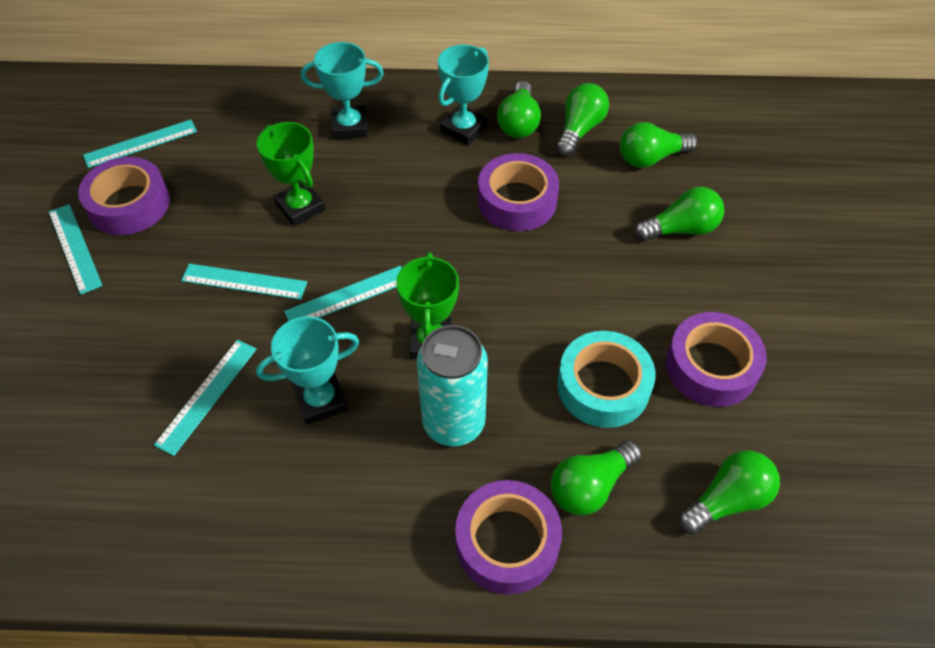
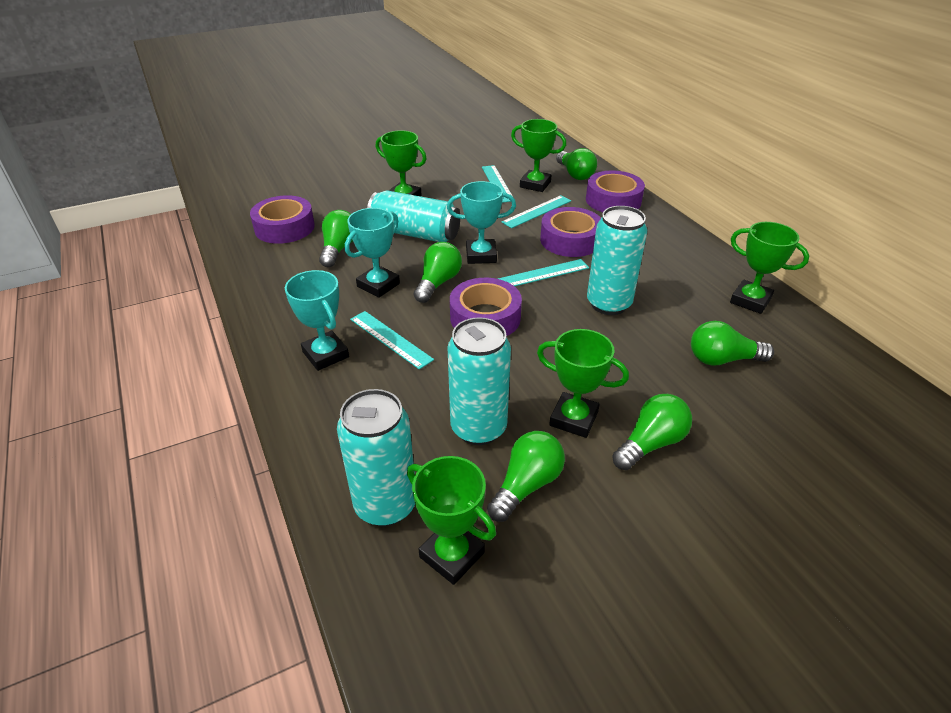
green trophy: 2 -> 5
turquoise can: 1 -> 4
turquoise ruler: 5 -> 4
turquoise tape: 1 -> 0

